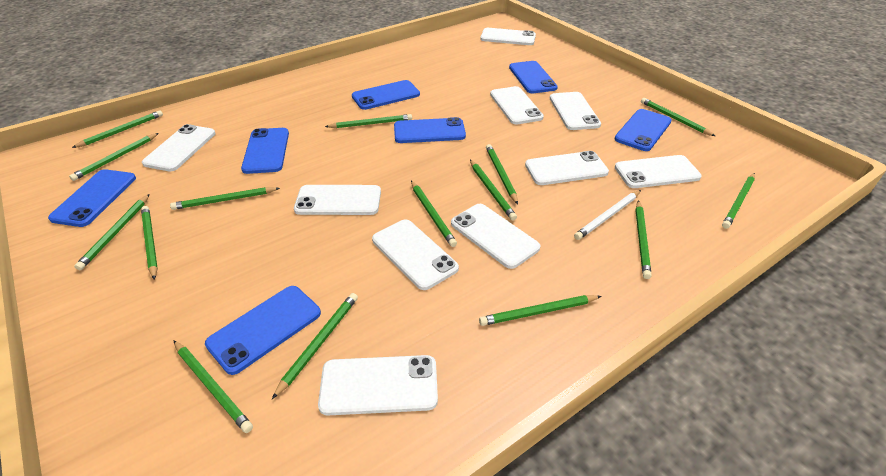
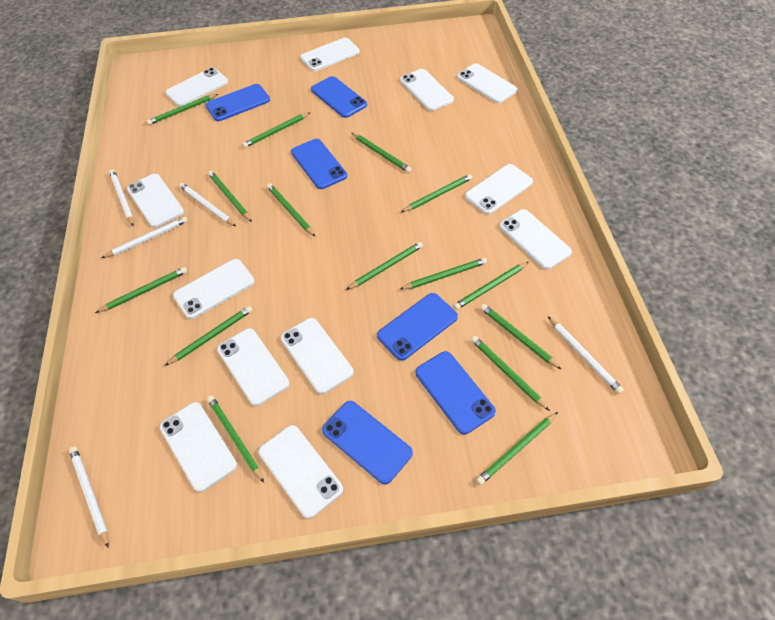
blue phone: 7 -> 6
white pencil: 1 -> 5
white phone: 10 -> 12

